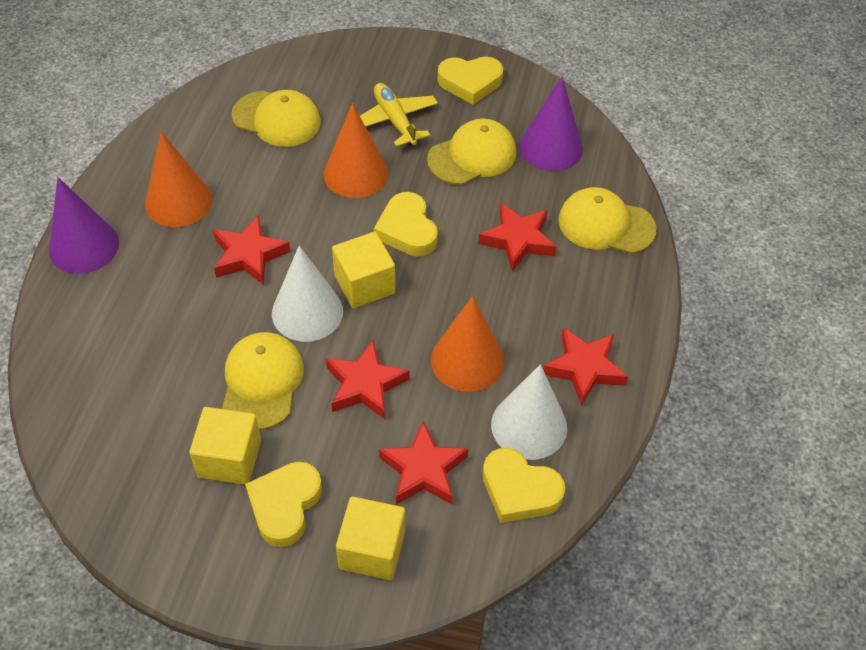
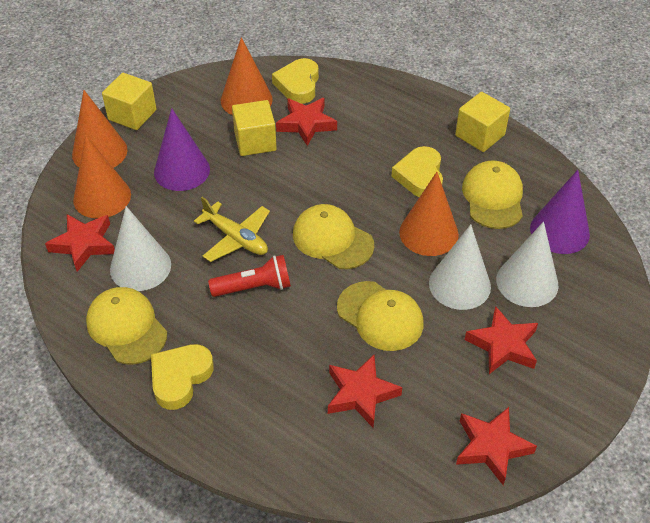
orange cone: 3 -> 4
red flashlight: 0 -> 1
white cone: 2 -> 3
yellow heart: 4 -> 3

